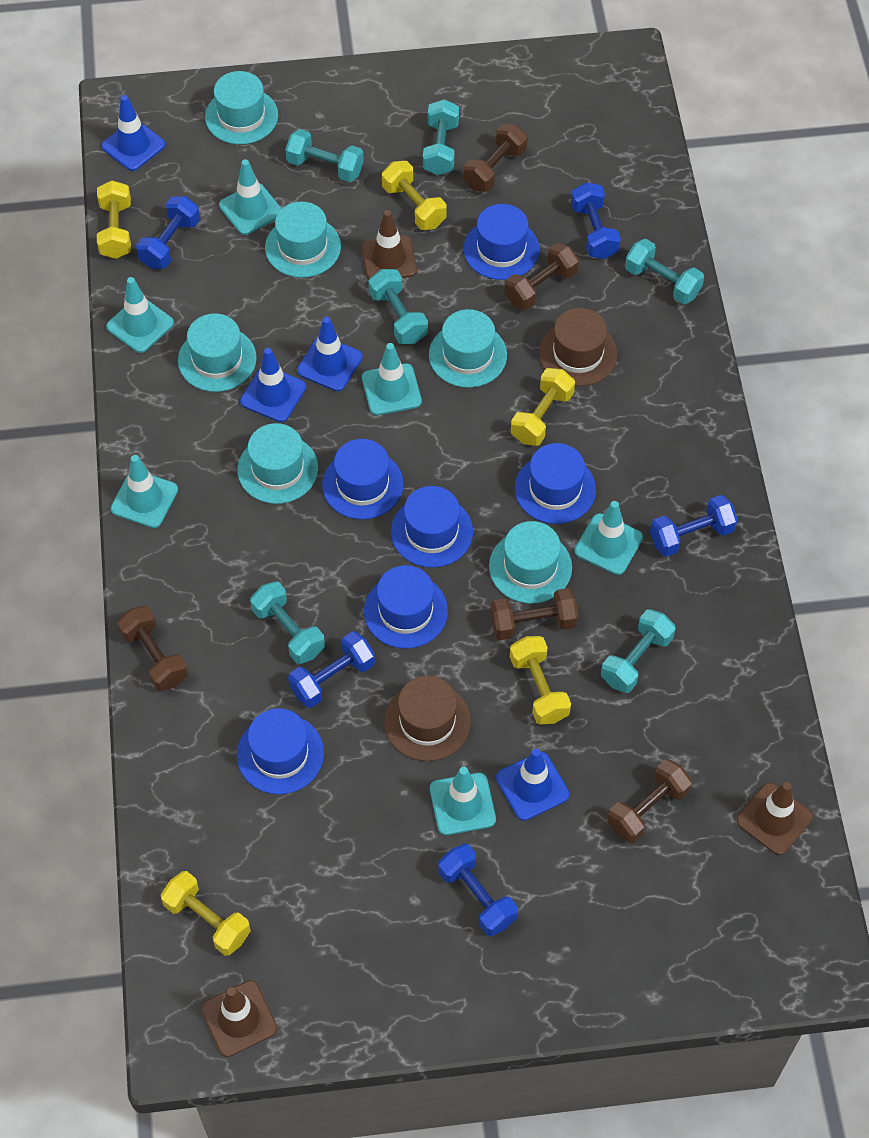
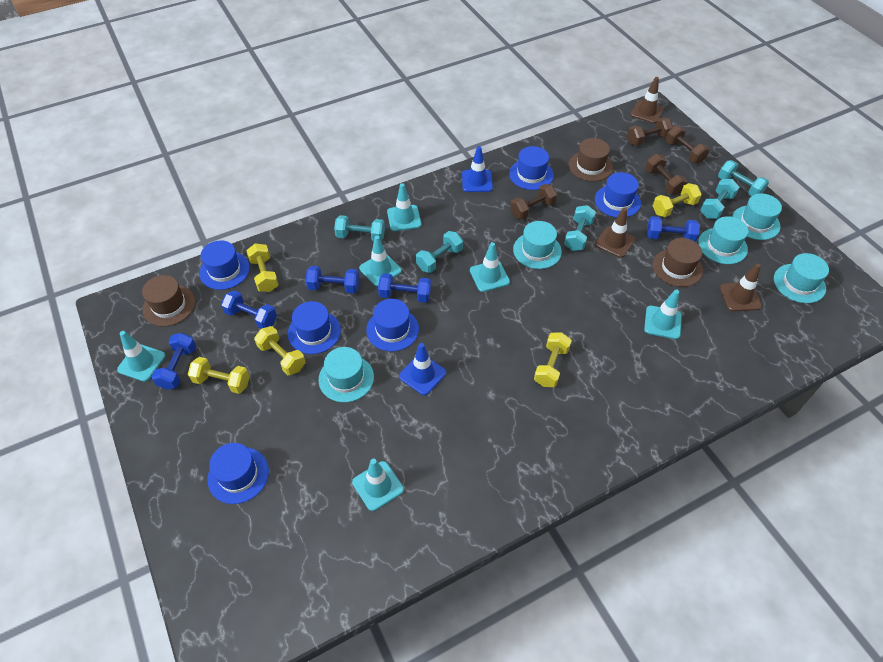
blue traffic cone: 4 -> 2
brown dumbbell: 5 -> 4
brown hat: 2 -> 3
turquoise dumbbell: 6 -> 5
turquoise hat: 6 -> 5

